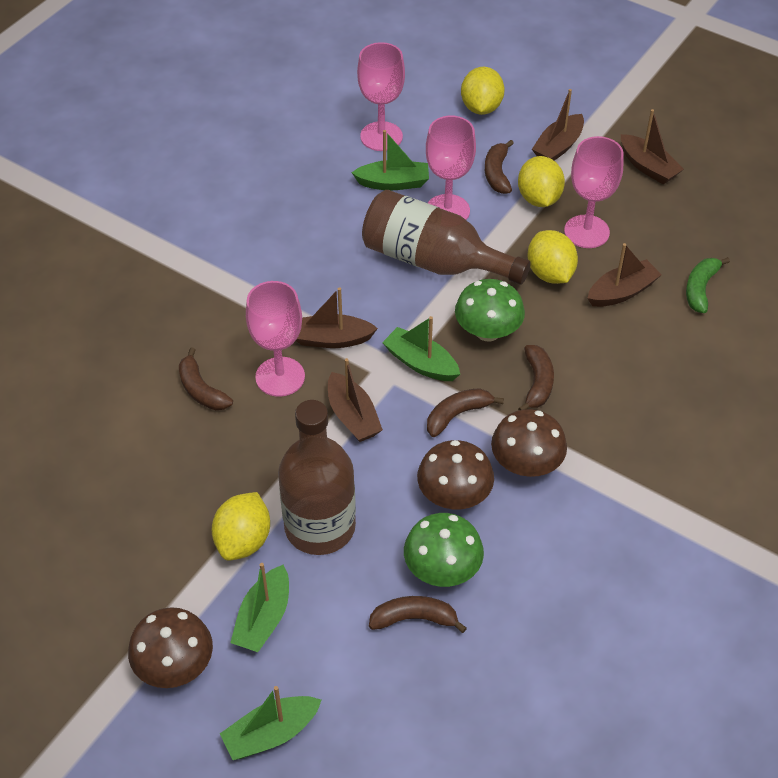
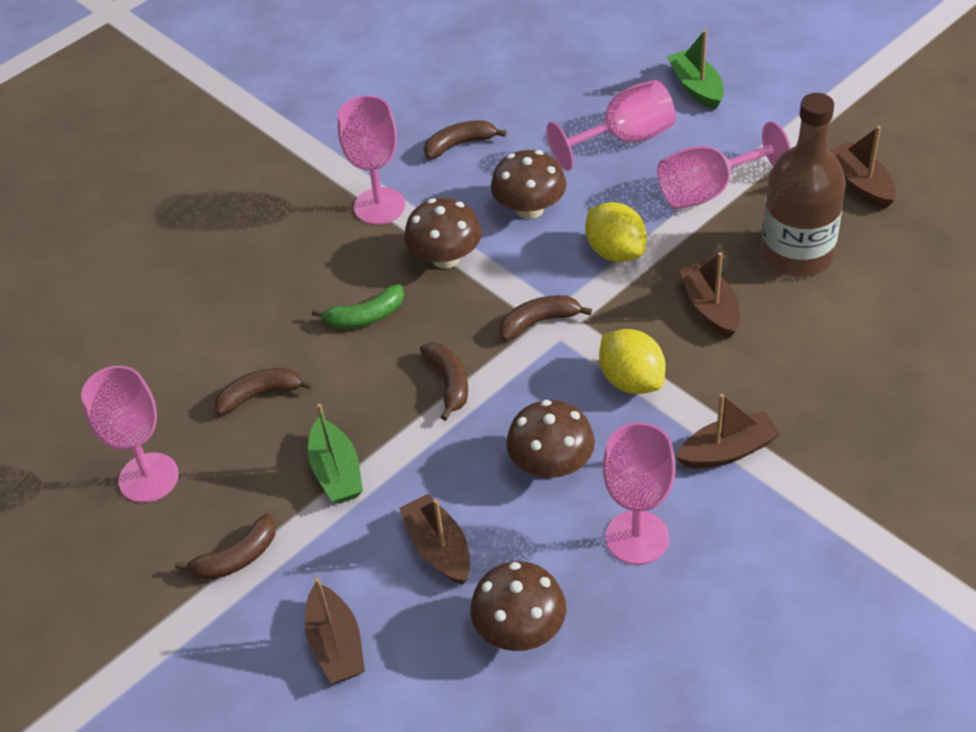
brown bottle: 2 -> 1
brown mushroom: 3 -> 4
green boat: 4 -> 2
green mushroom: 2 -> 0
pink goblet: 4 -> 5
yellow lemon: 4 -> 2

